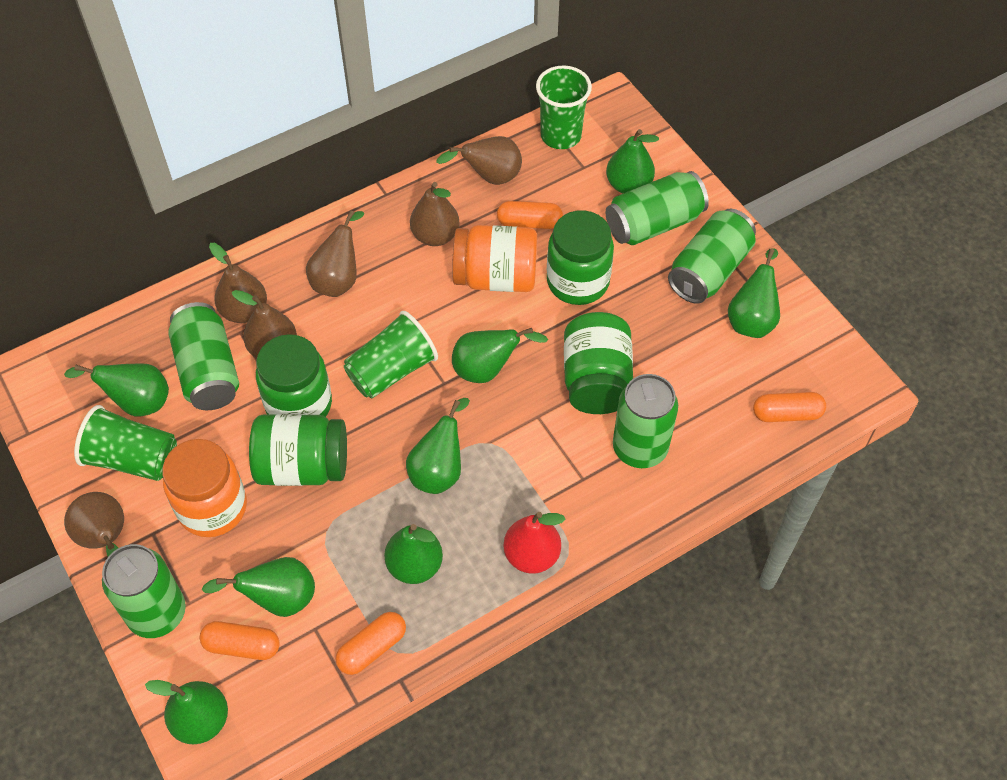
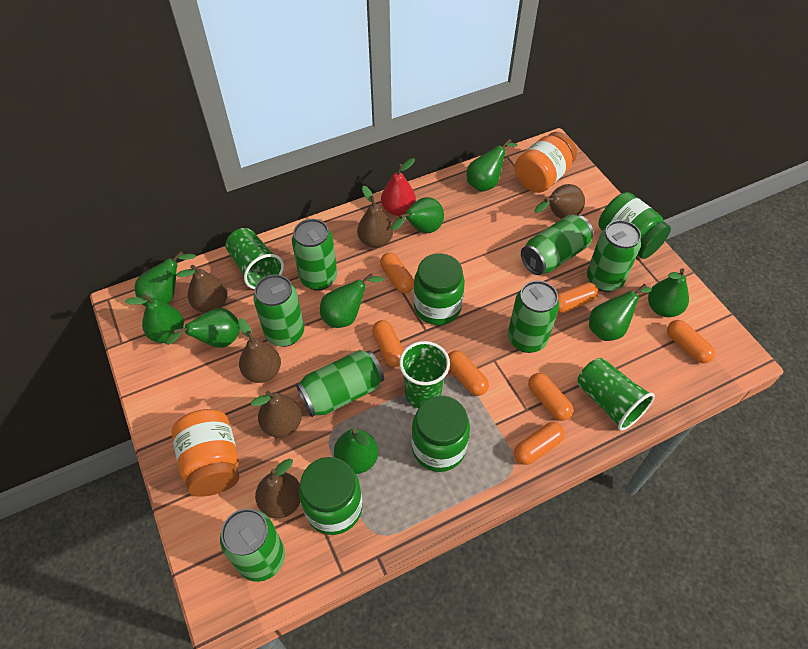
green can: 5 -> 7
green pear: 8 -> 9
orange capsule: 4 -> 7

